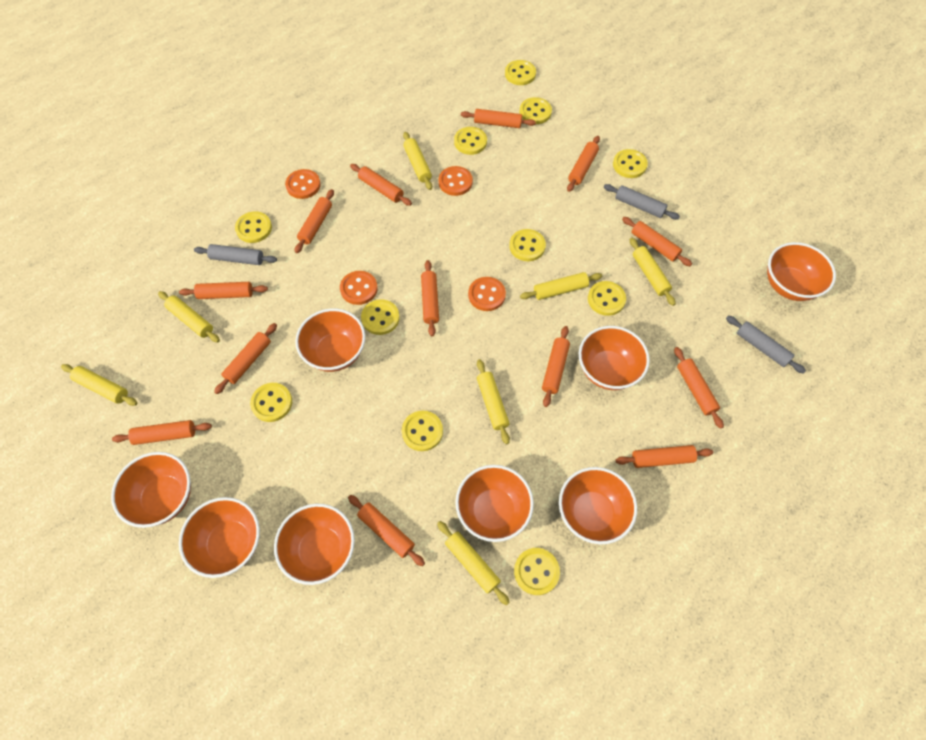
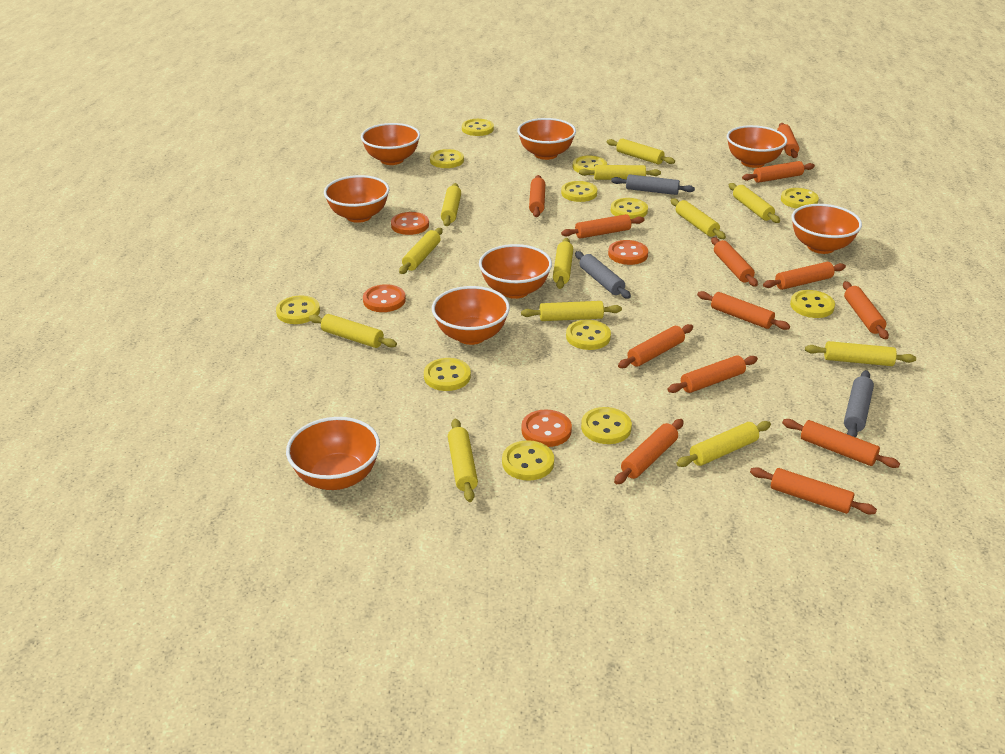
yellow button: 11 -> 12
yellow rolling pin: 7 -> 12

